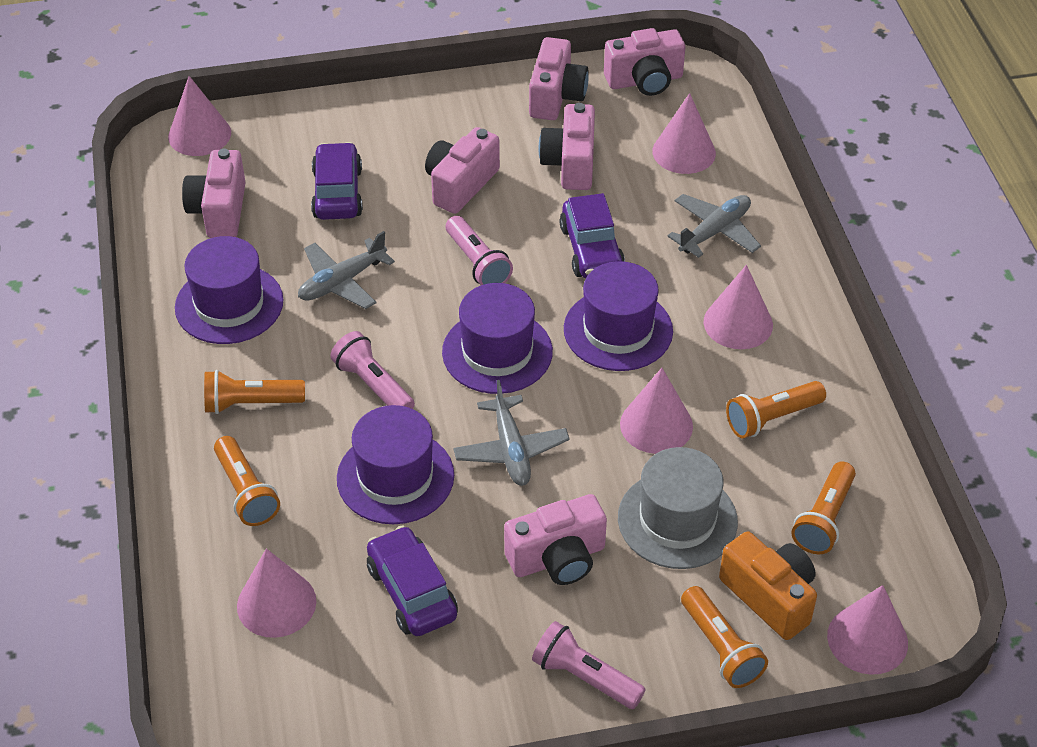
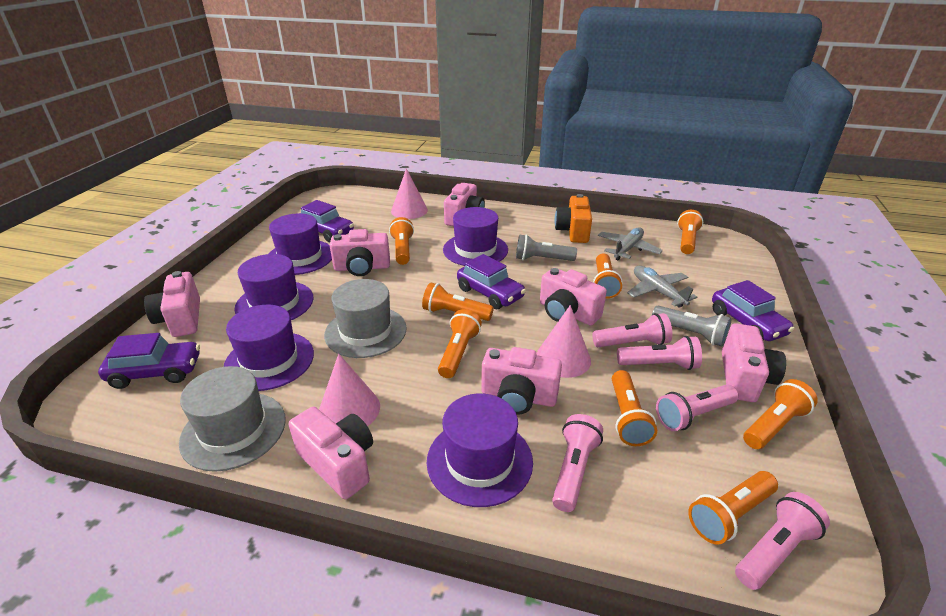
grey flashlight: 0 -> 2
grey hat: 1 -> 2
grey plane: 3 -> 2
orange flashlight: 5 -> 8
pink camera: 6 -> 7
pink cone: 6 -> 3
pink flashlight: 3 -> 5
purple car: 3 -> 4
purple hat: 4 -> 5

